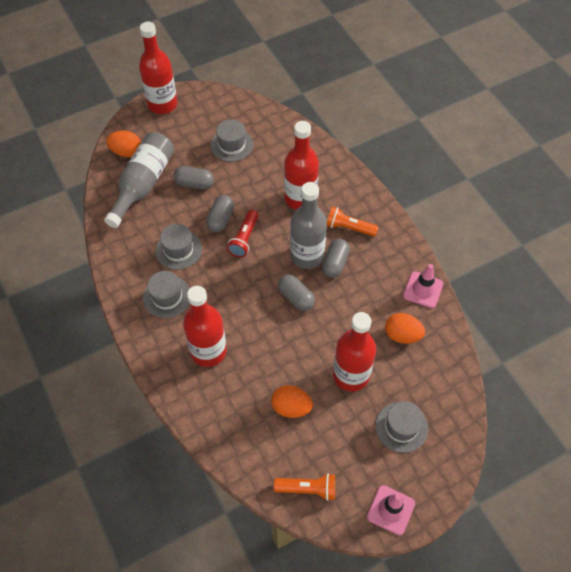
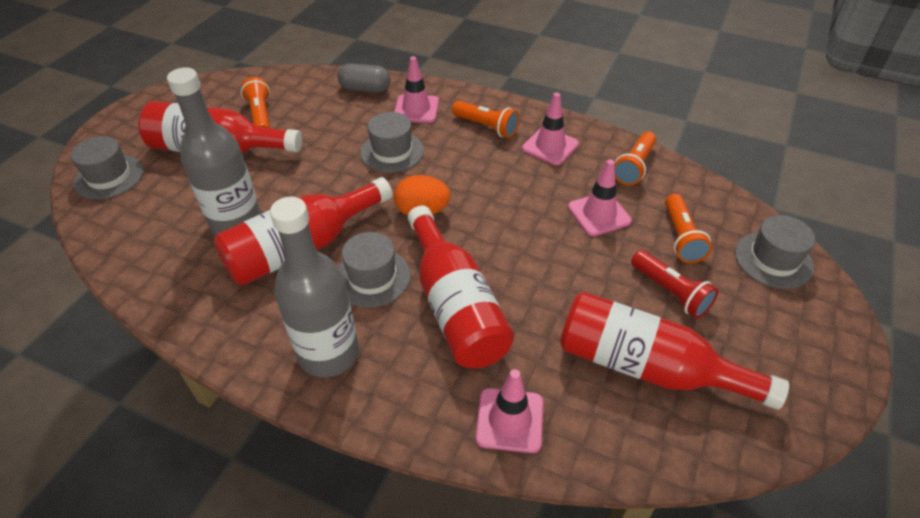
grey capsule: 4 -> 1
orange egg: 3 -> 1
orange flashlight: 2 -> 4
pink traffic cone: 2 -> 4

